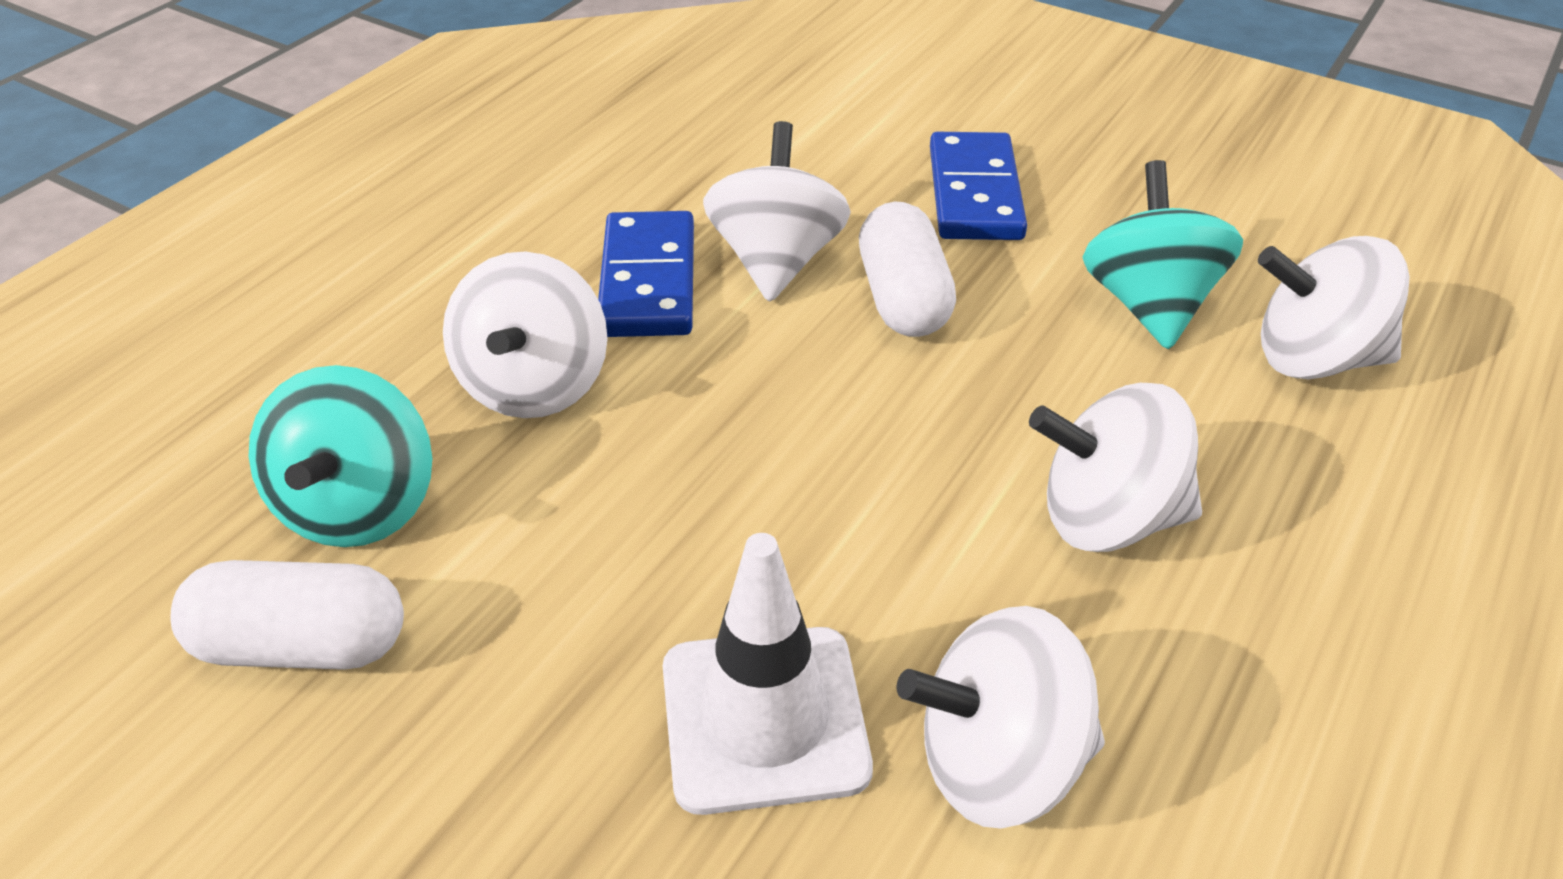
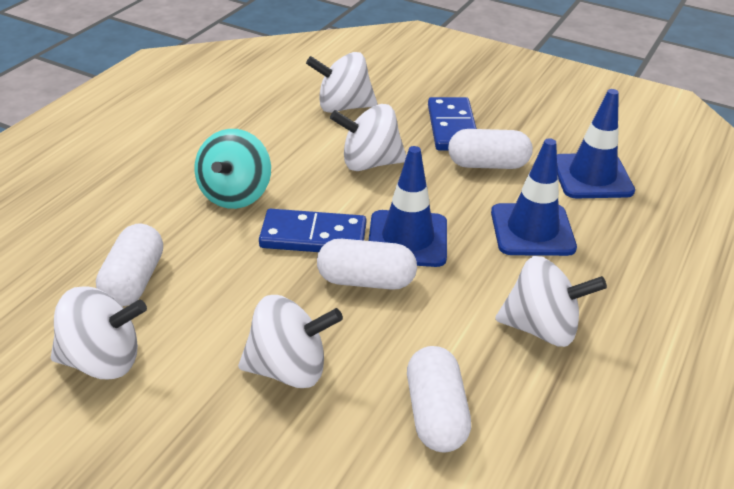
blue traffic cone: 0 -> 3
turquoise spinning top: 2 -> 1
white capsule: 2 -> 4
white traffic cone: 1 -> 0

